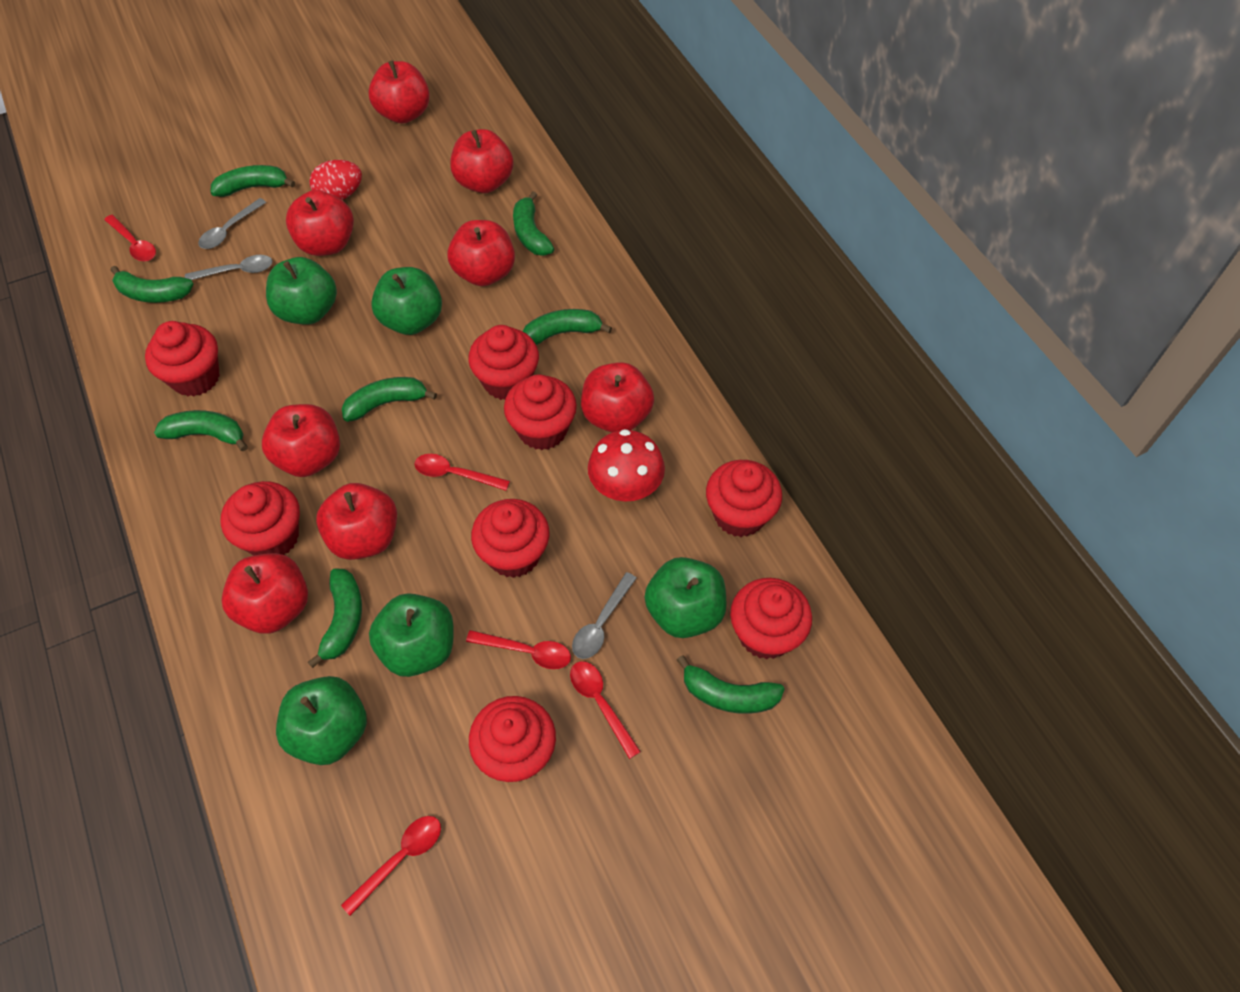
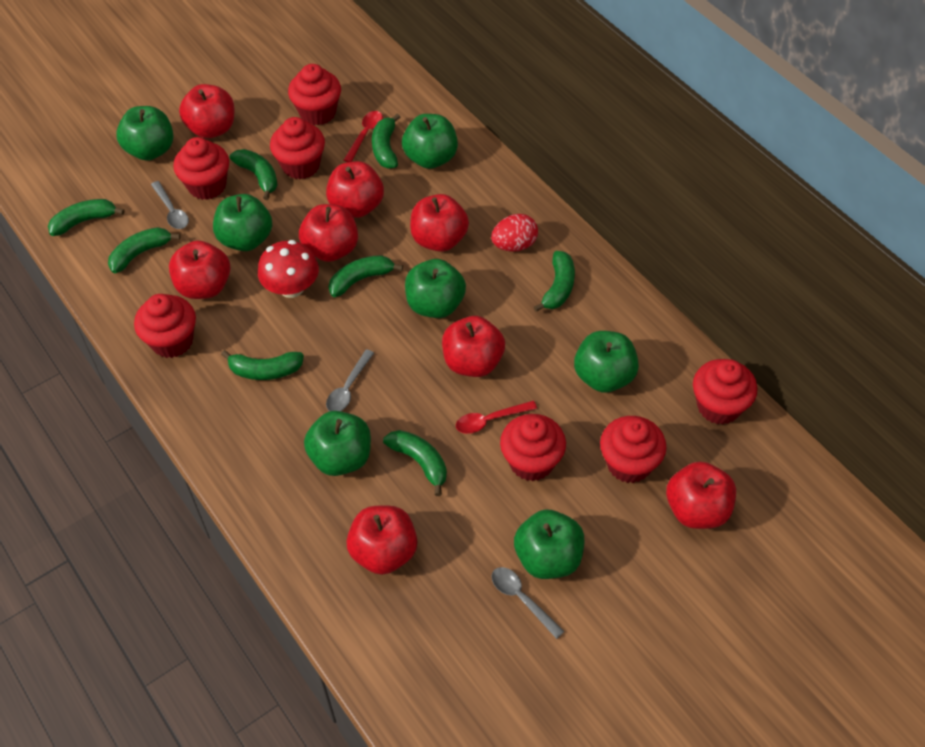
green apple: 5 -> 7
red cupcake: 8 -> 7
red spoon: 5 -> 2

